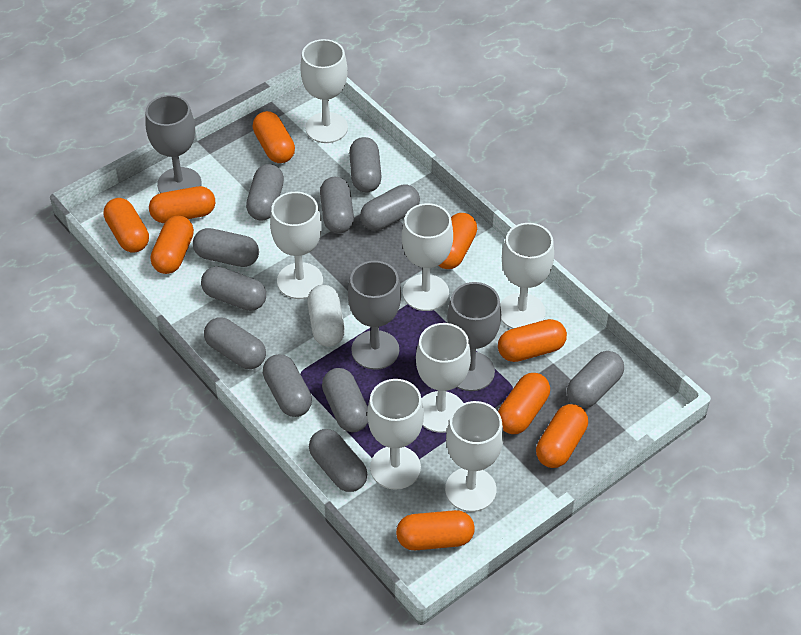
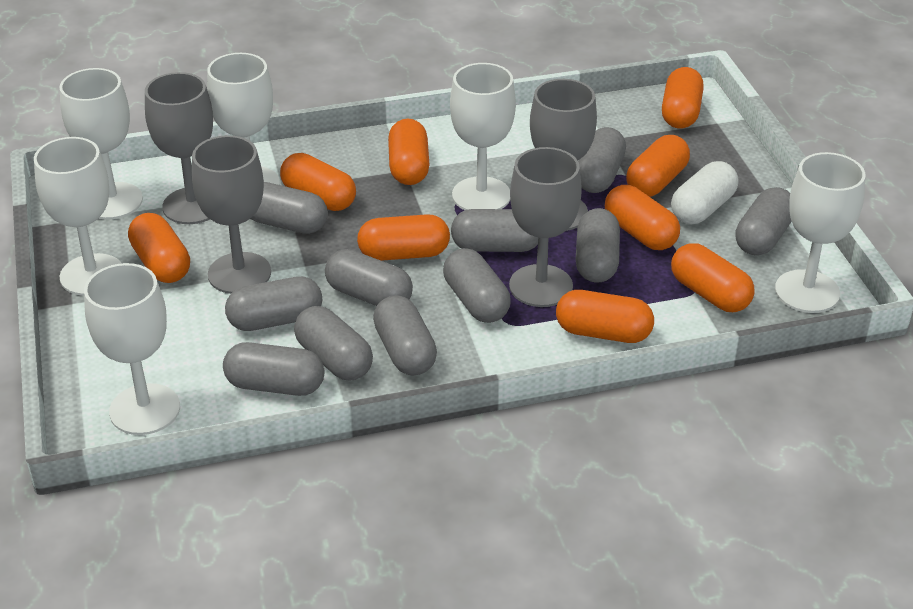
grey goblet: 3 -> 4
white goblet: 7 -> 6

